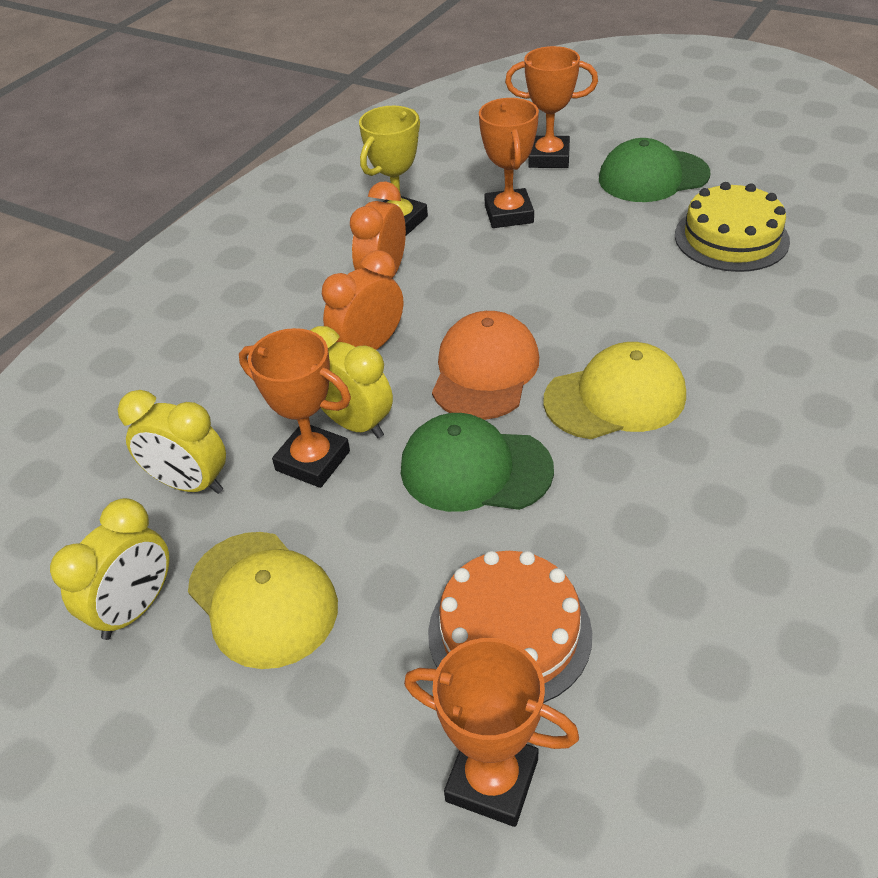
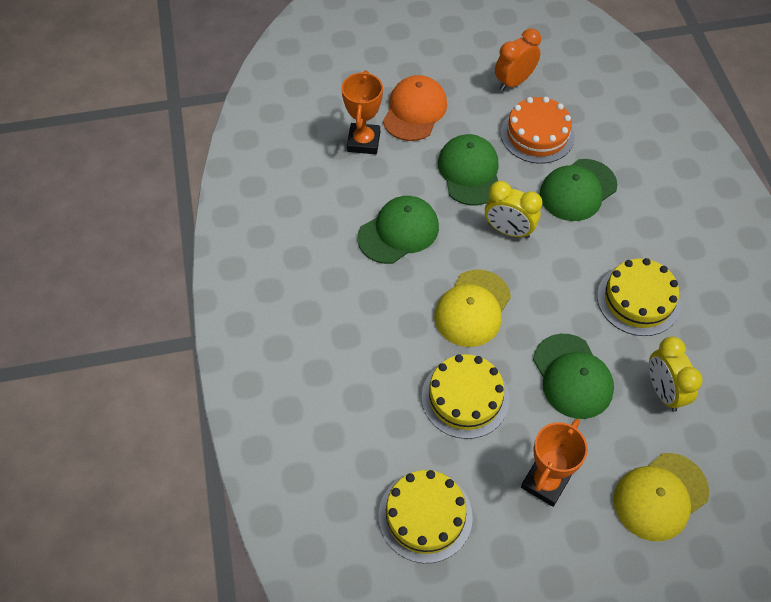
green cap: 2 -> 4
orange clock: 2 -> 1
orange trophy: 4 -> 2
yellow cake: 1 -> 3
yellow clock: 3 -> 2
yellow trophy: 1 -> 0

